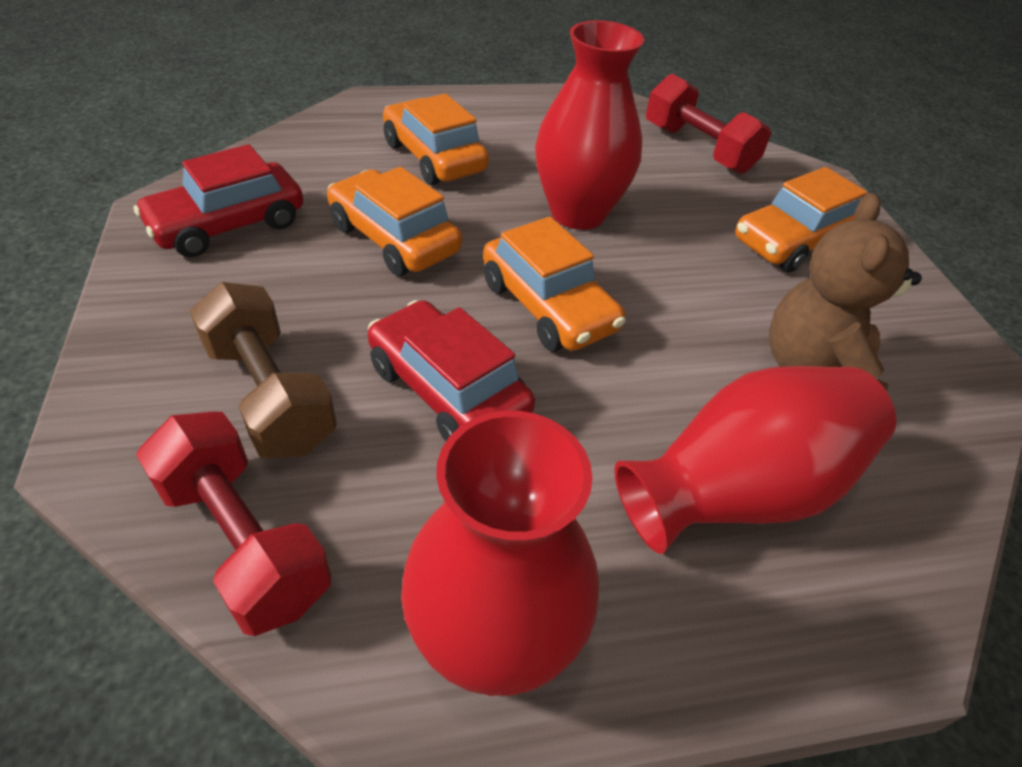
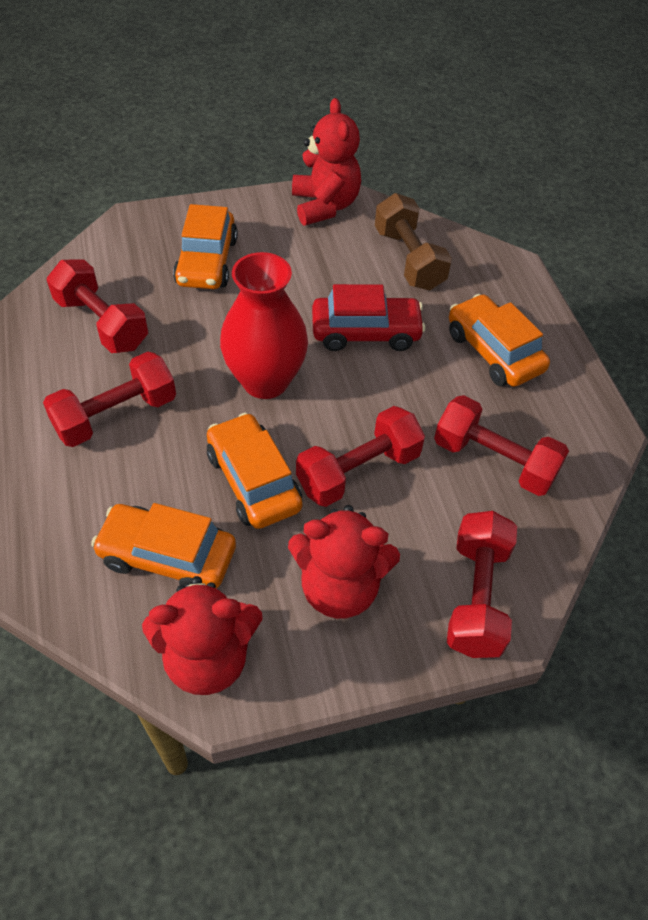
brown teddy bear: 1 -> 0
red car: 2 -> 1
red dumbbell: 2 -> 5
red teddy bear: 0 -> 3
red vase: 3 -> 1

